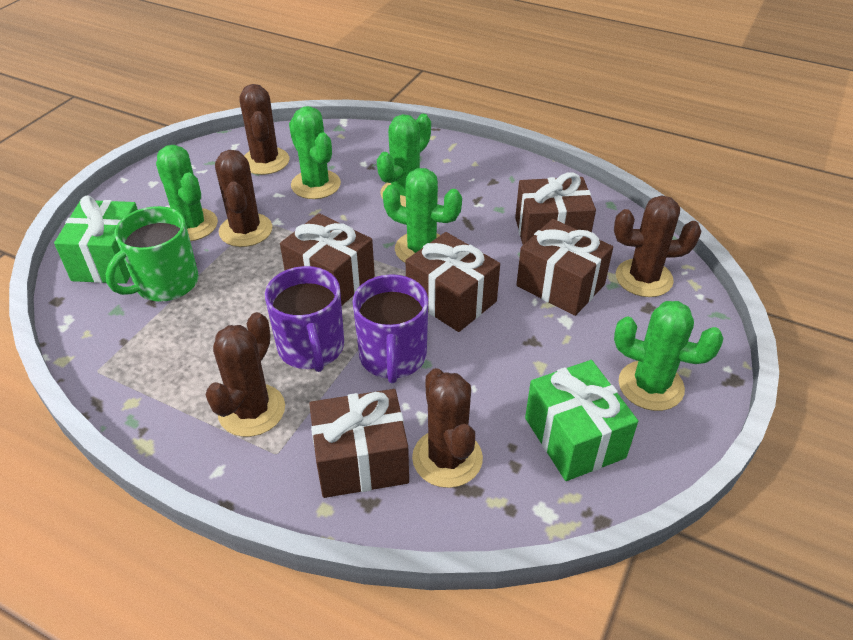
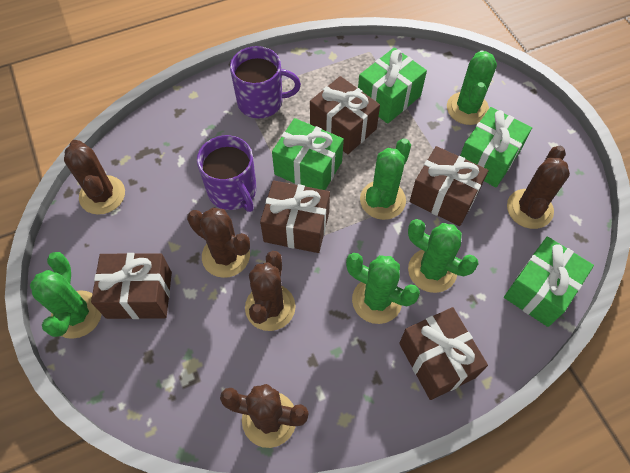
green gift: 2 -> 4
green mug: 1 -> 0

